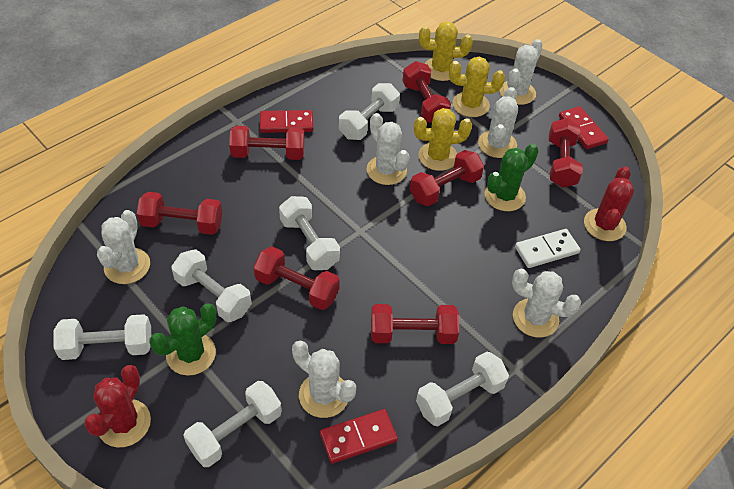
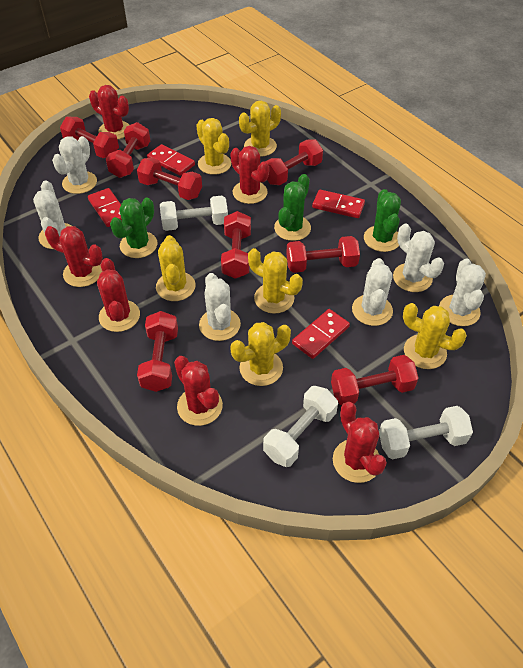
green cactus: 2 -> 3
red cactus: 2 -> 6
red domino: 3 -> 4
red dumbbell: 7 -> 8
white domino: 1 -> 0
white dumbbell: 6 -> 3
yellow cactus: 3 -> 6

